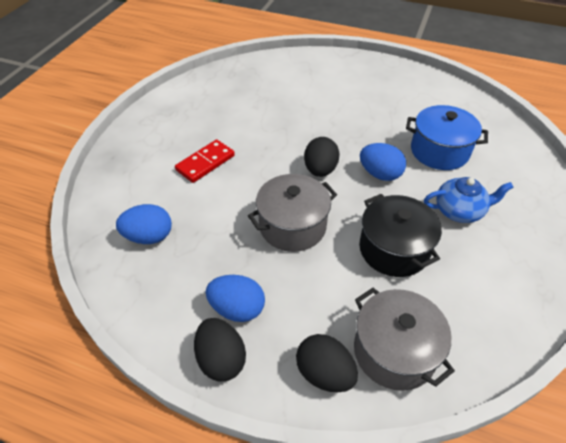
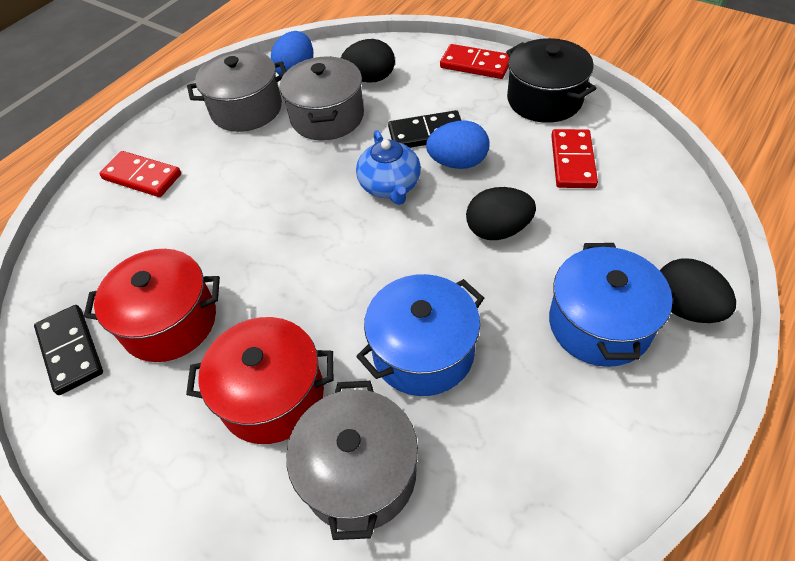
black domino: 0 -> 2
blue egg: 3 -> 2
blue pot: 1 -> 2
grey pot: 2 -> 3
red domino: 1 -> 3
red pot: 0 -> 2

